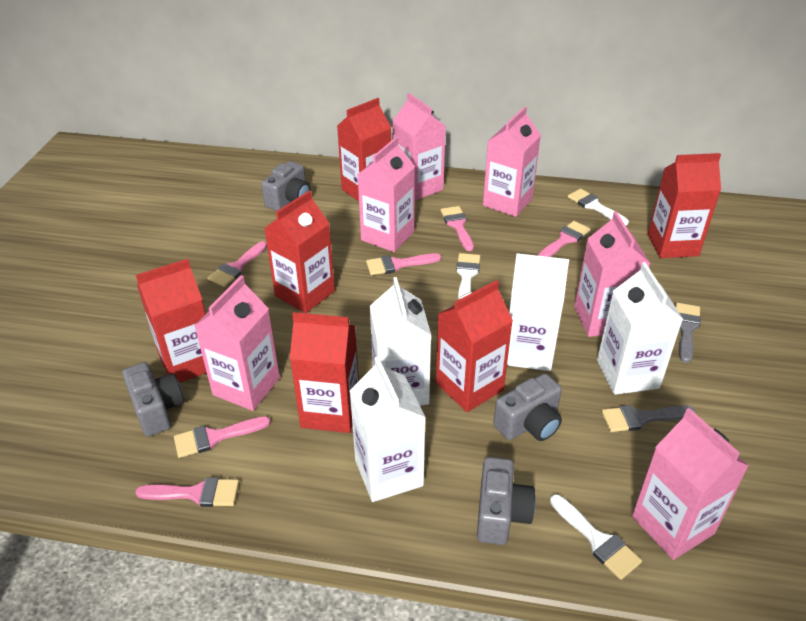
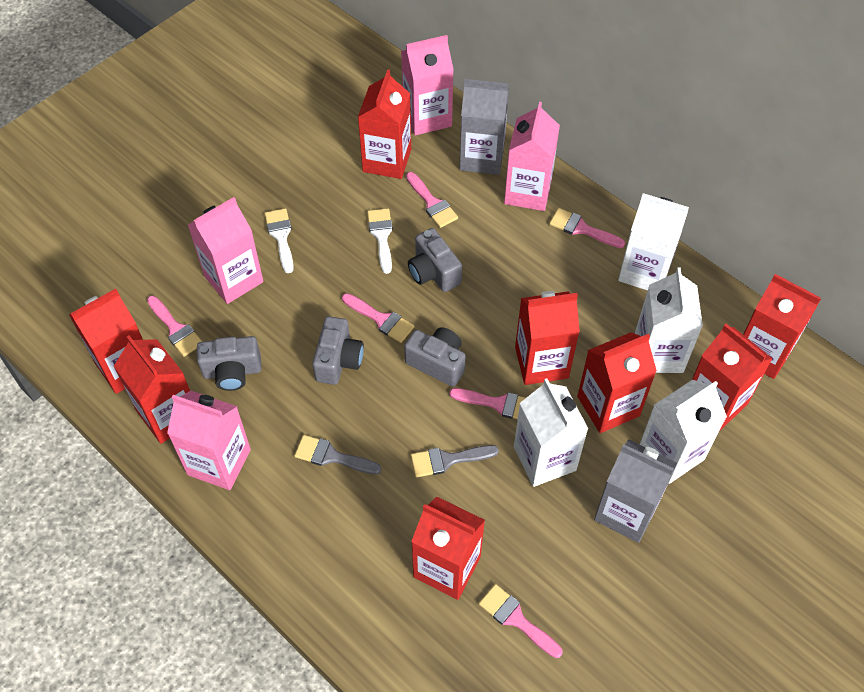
grey carton: 0 -> 2
pink carton: 6 -> 4
red carton: 6 -> 8
white brush: 3 -> 2

